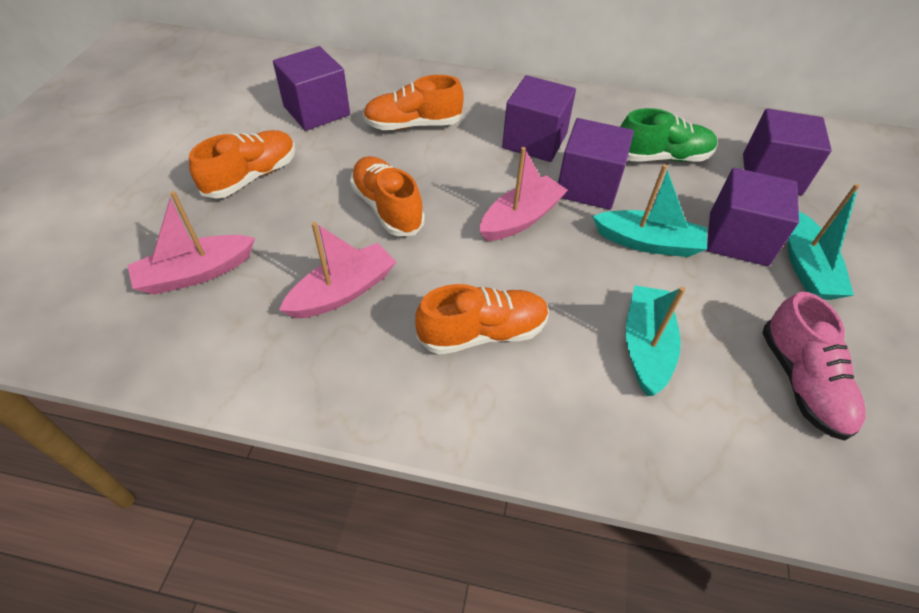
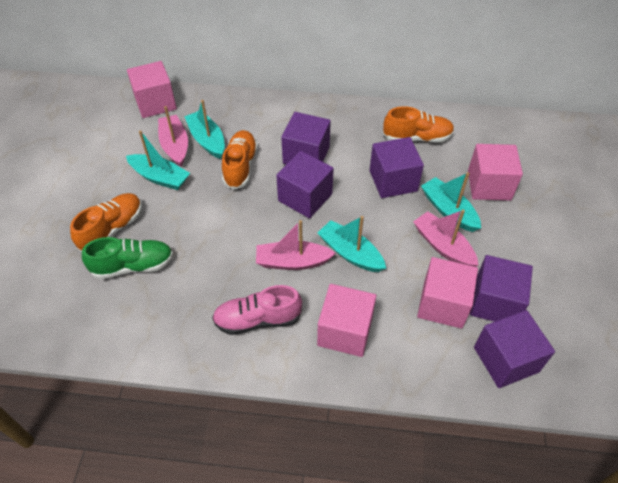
orange shoe: 4 -> 3
pink cube: 0 -> 4
turquoise boat: 3 -> 4

